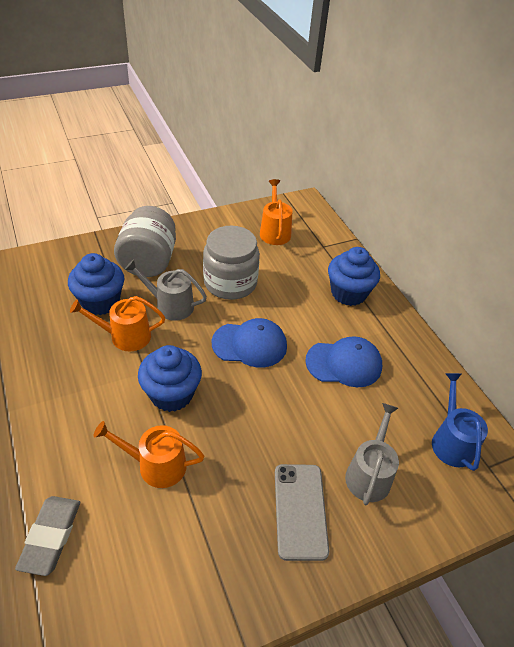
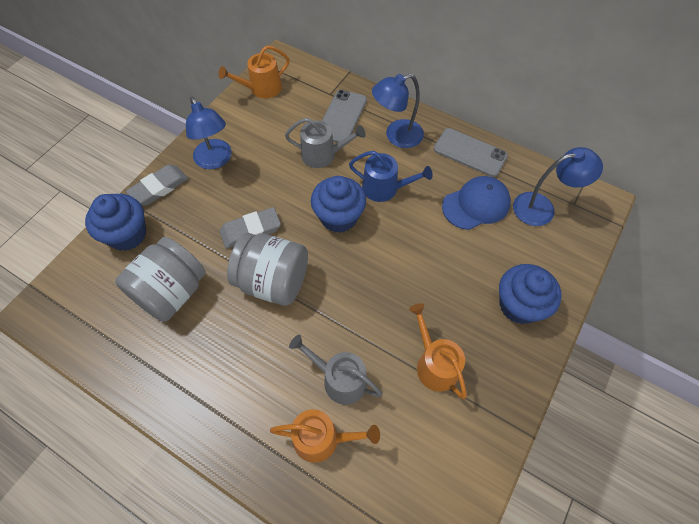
blue cap: 2 -> 1
blue lamp: 0 -> 3
grey eraser: 1 -> 2
grey phone: 1 -> 2

